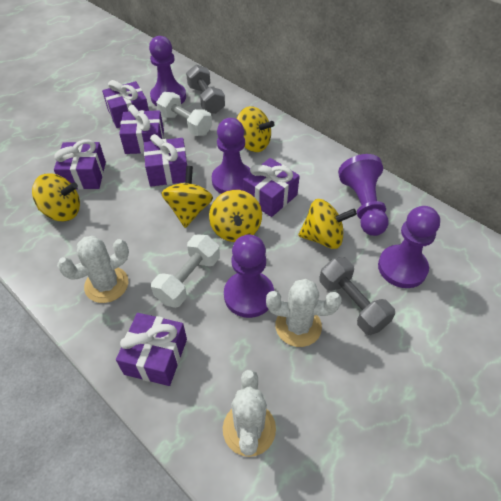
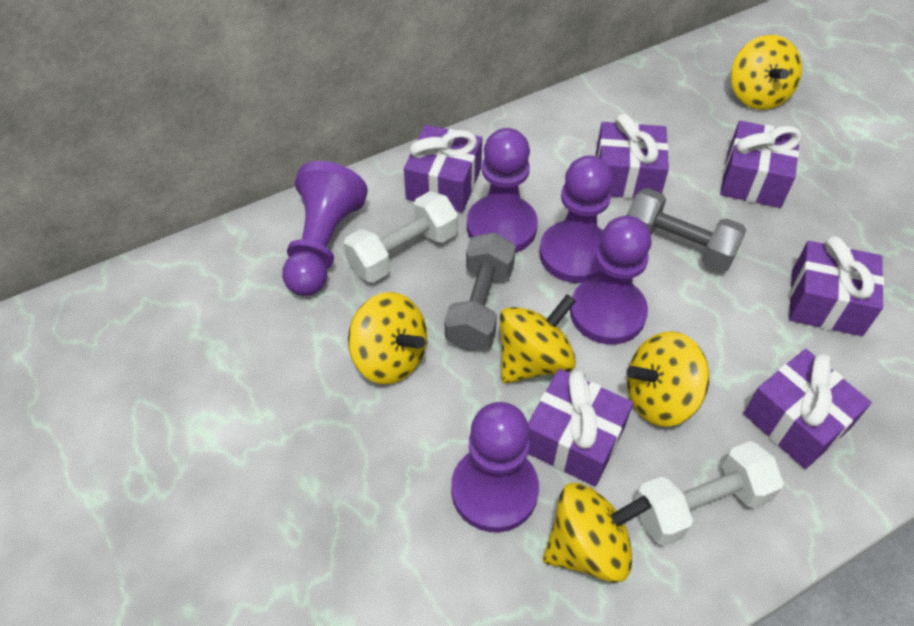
white cactus: 3 -> 0

